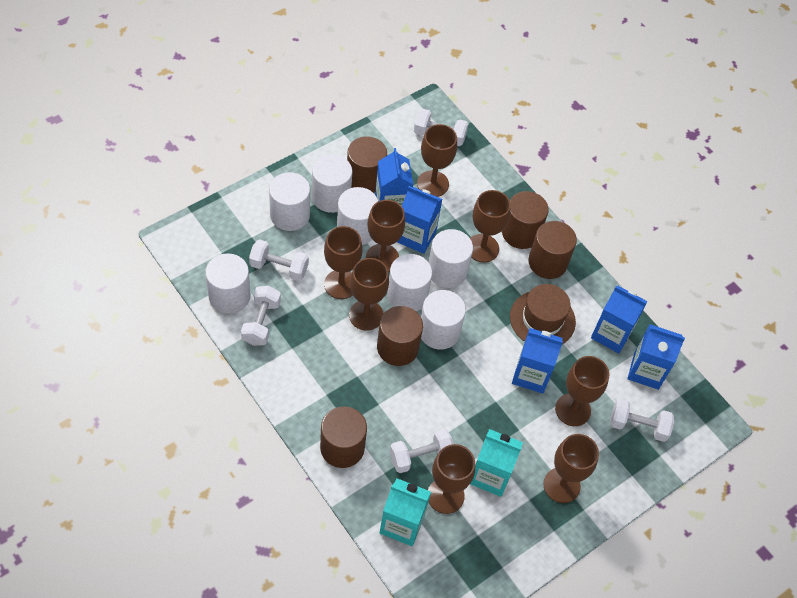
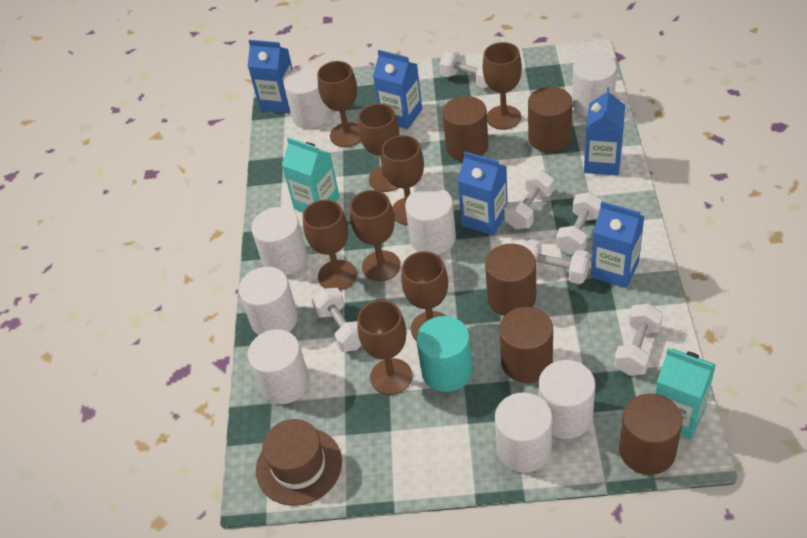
turquoise cylinder: 0 -> 1
white cylinder: 7 -> 8
white dumbbell: 5 -> 6

